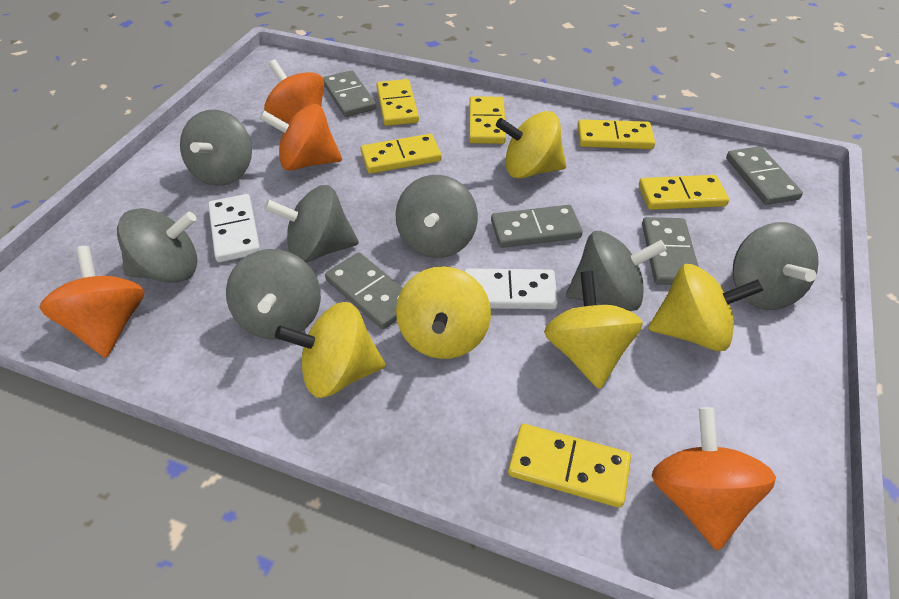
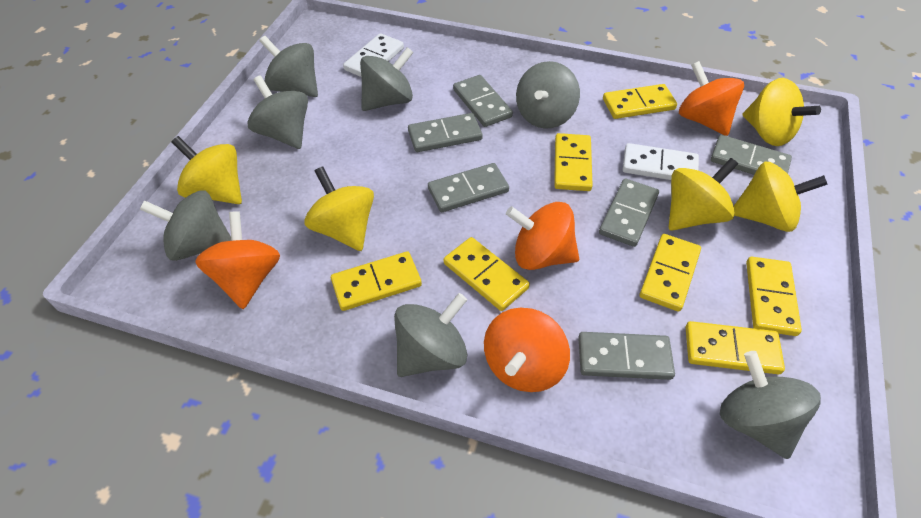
grey domino: 5 -> 6
yellow domino: 6 -> 7

